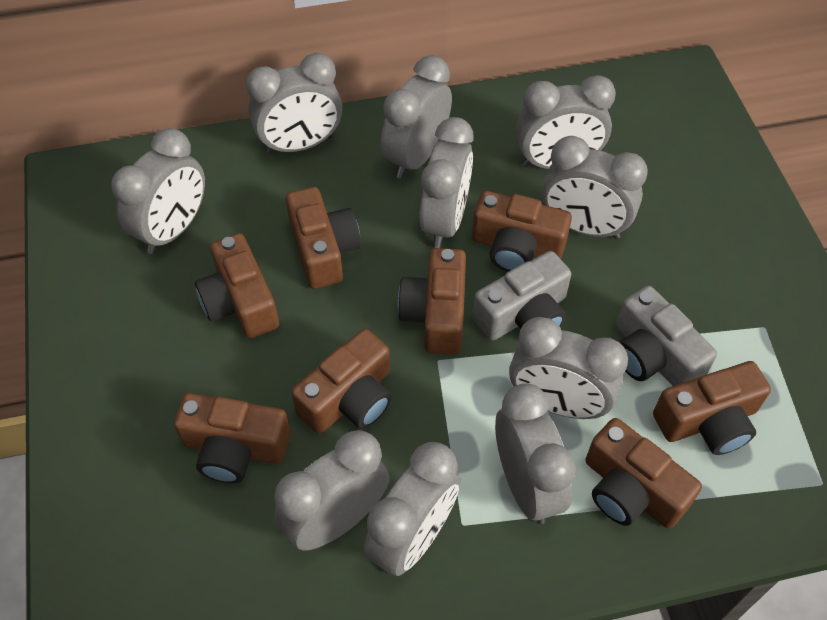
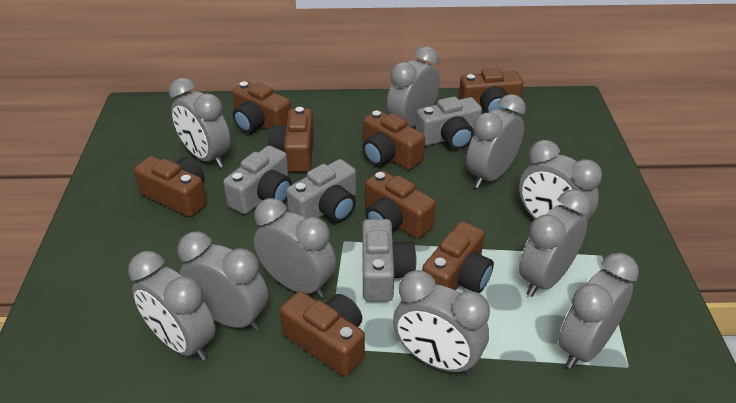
grey camera: 2 -> 4

